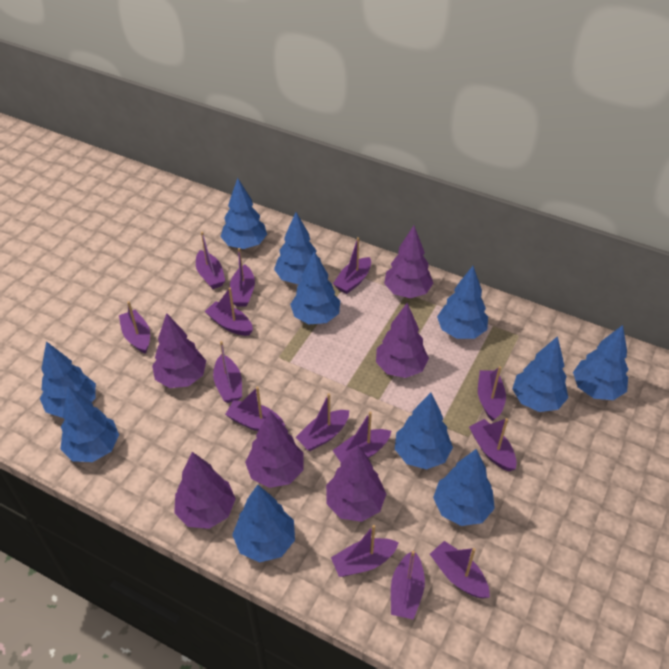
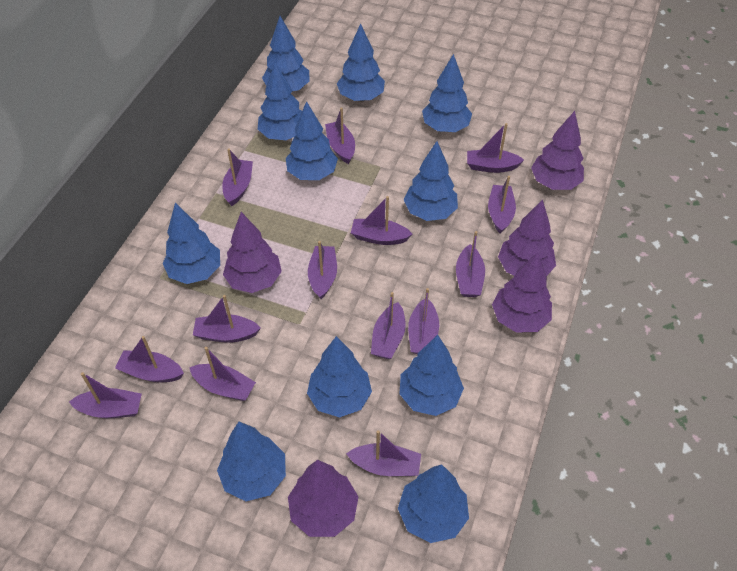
purple tree: 6 -> 5

